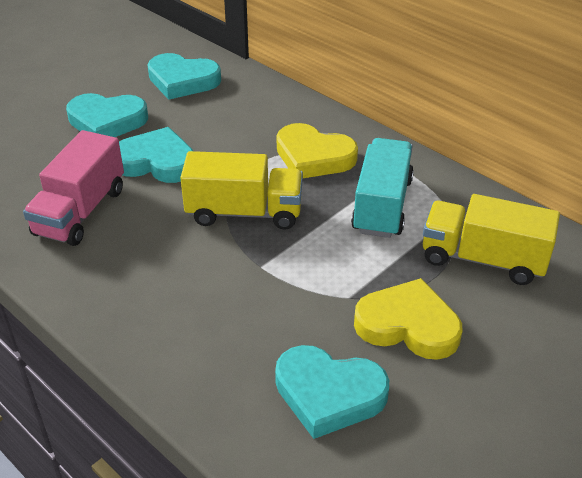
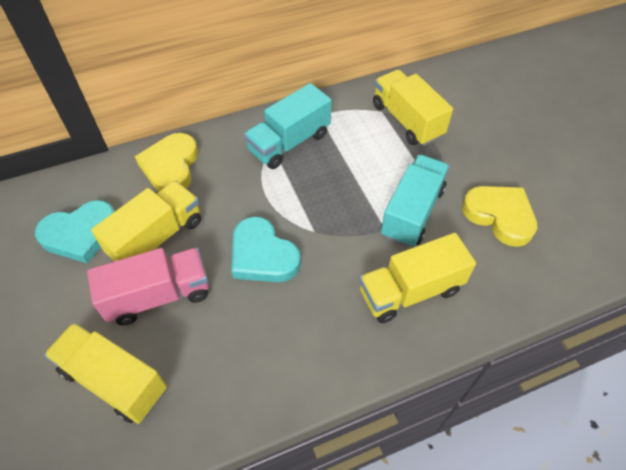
turquoise heart: 4 -> 2
turquoise truck: 1 -> 2
yellow truck: 2 -> 4

